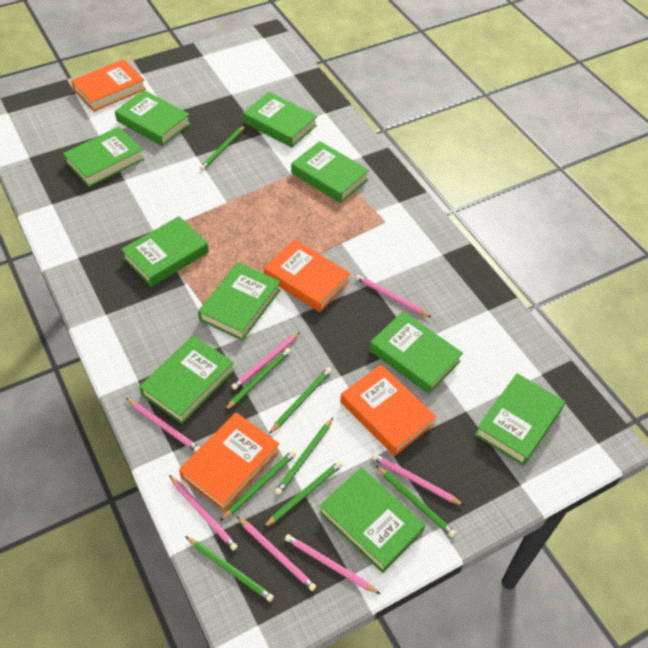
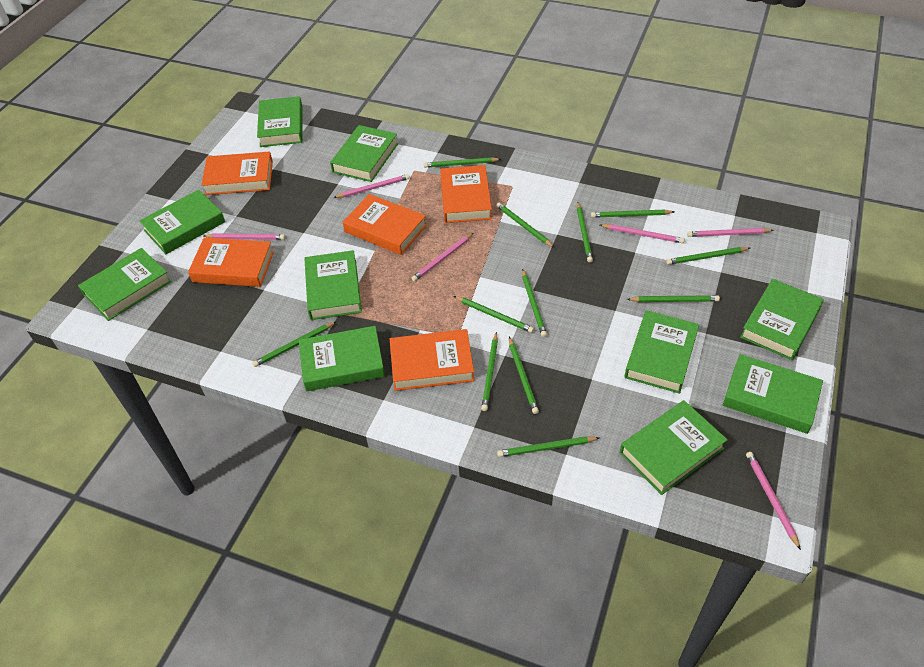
green pencil: 8 -> 12
orange book: 4 -> 5
pink pencil: 7 -> 6

